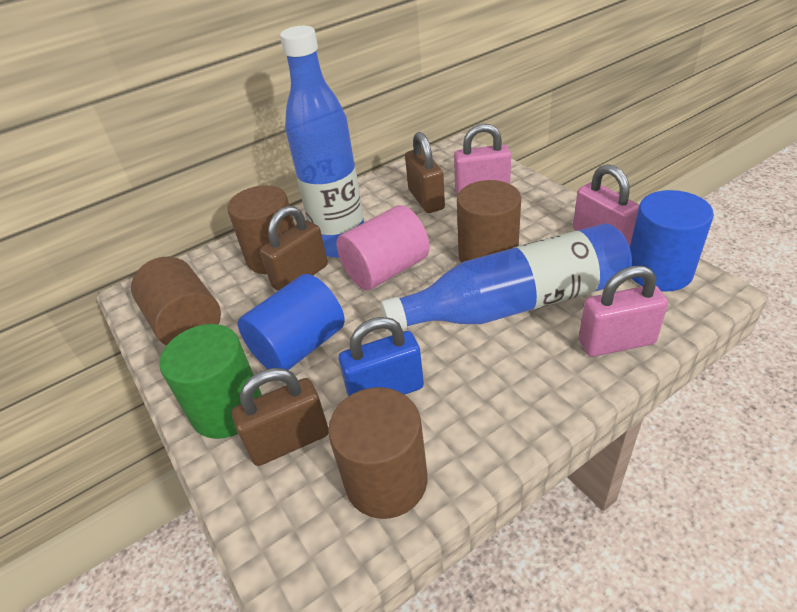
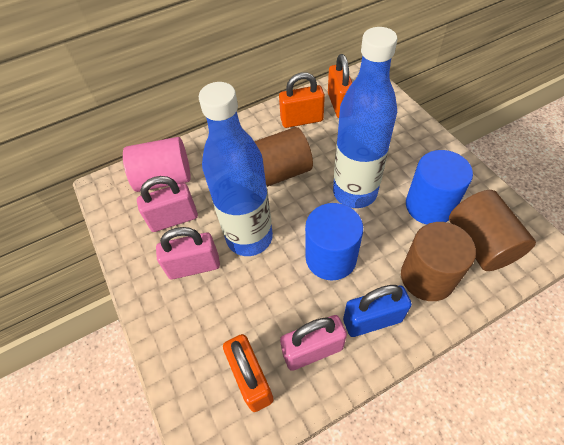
brown cylinder: 4 -> 3
brown padlock: 3 -> 0
green cylinder: 1 -> 0
orange padlock: 0 -> 3

